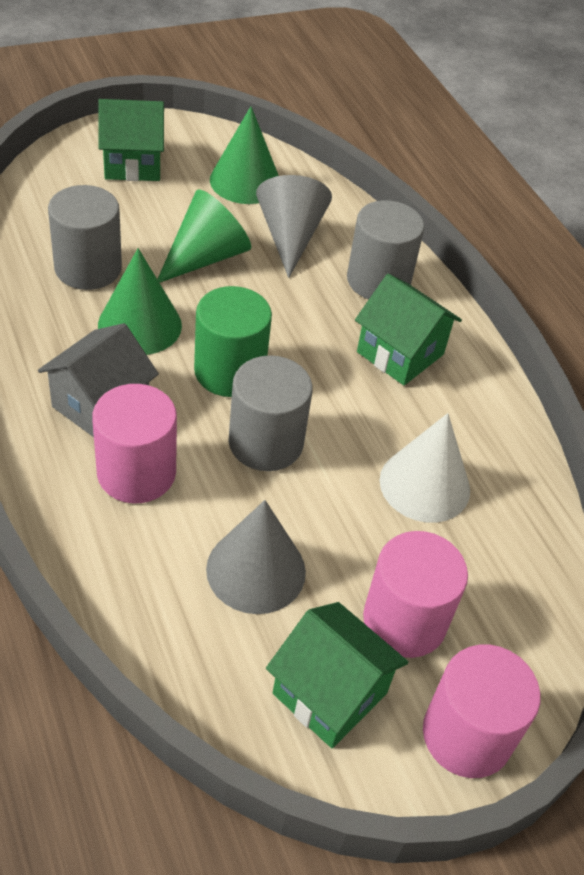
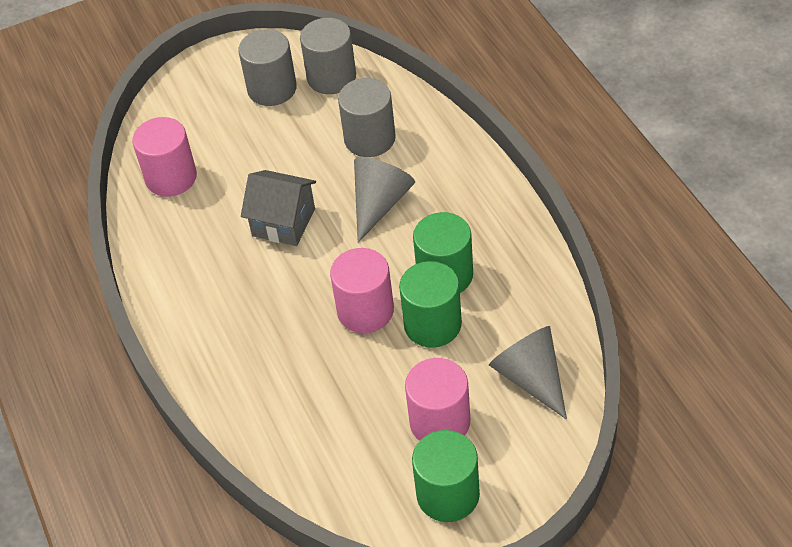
green cone: 3 -> 0
green cylinder: 1 -> 3
green house: 3 -> 0
white cone: 1 -> 0

